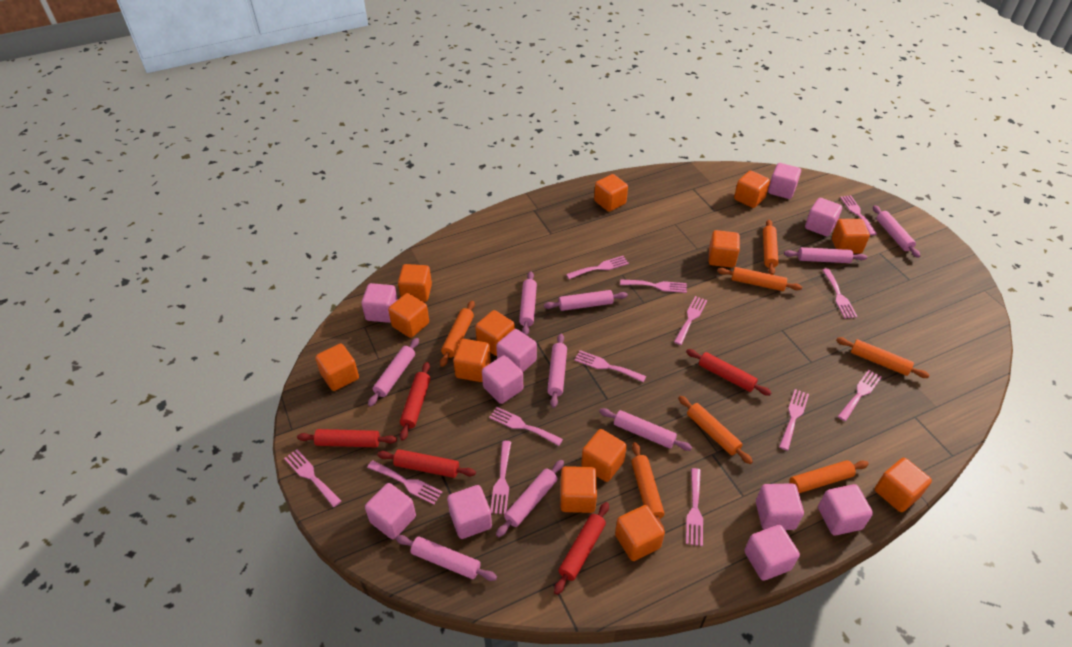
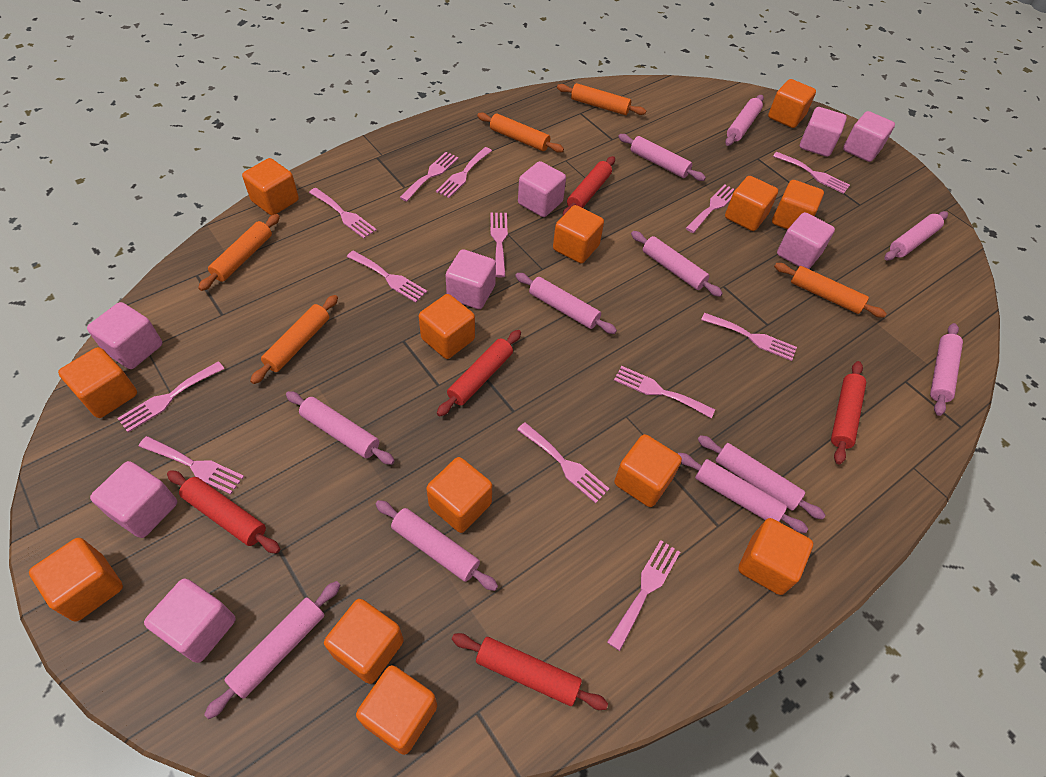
orange rolling pin: 7 -> 5
pink cube: 10 -> 8
pink rolling pin: 9 -> 11

